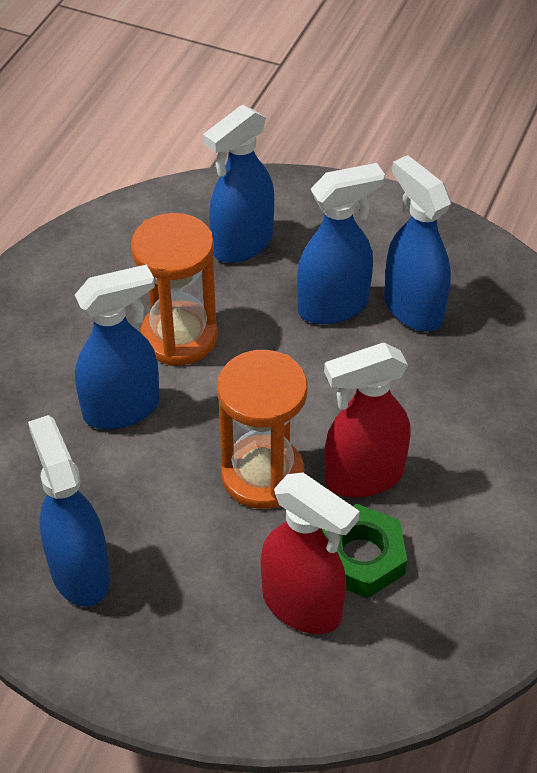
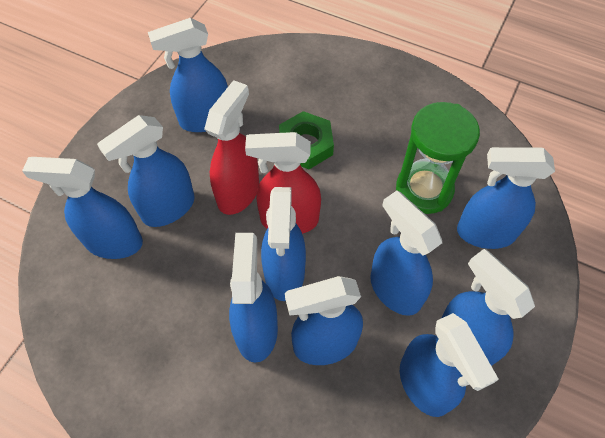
blue spray bottle: 5 -> 10
green hourglass: 0 -> 1
orange hourglass: 2 -> 0

